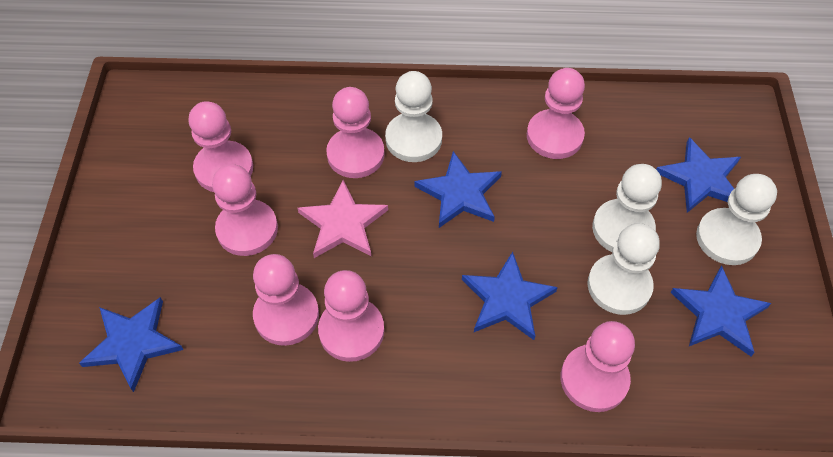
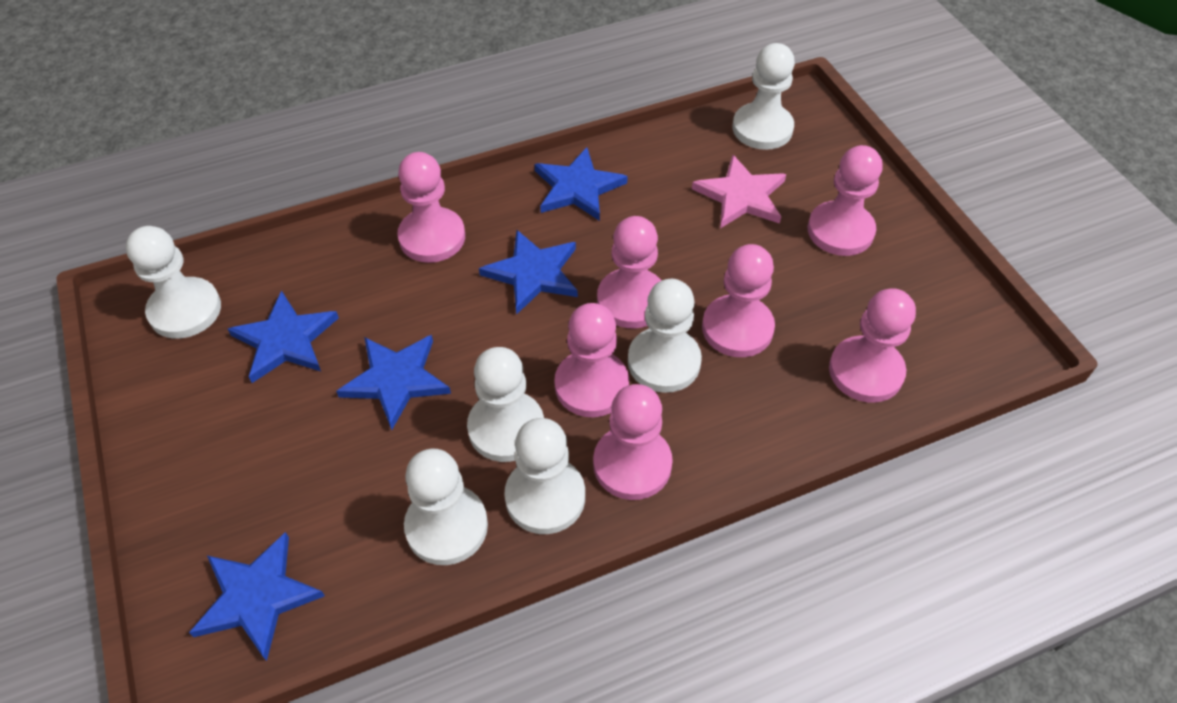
white pawn: 4 -> 6

